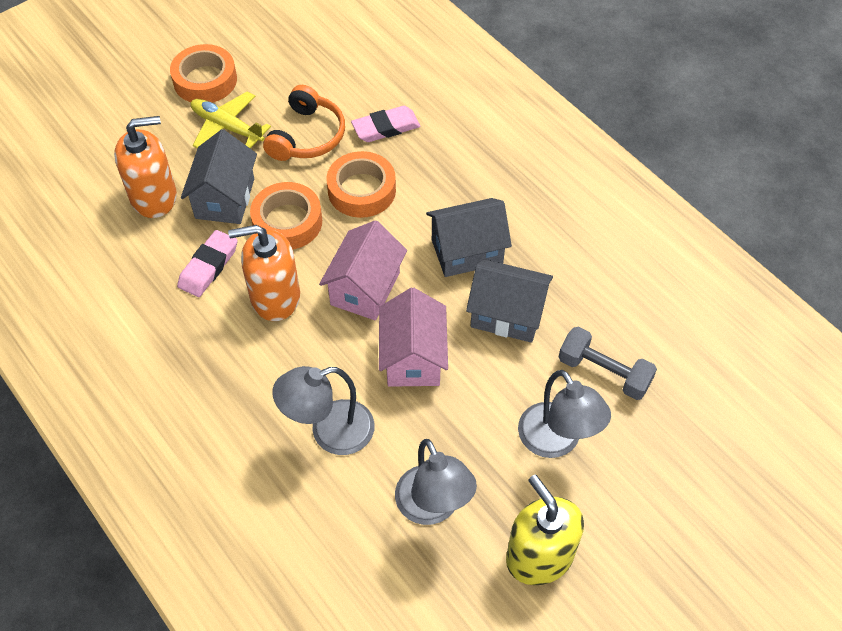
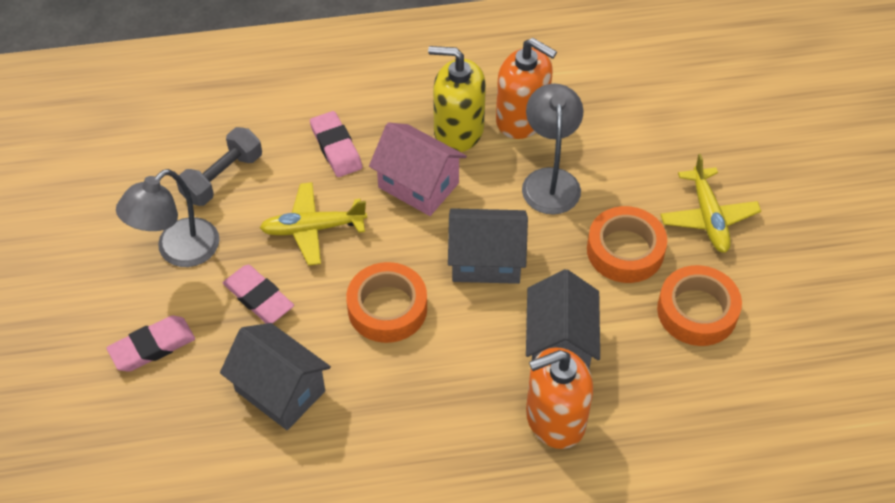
grey lamp: 3 -> 2
orange headphones: 1 -> 0
pink eraser: 2 -> 3
pink house: 2 -> 1
yellow plane: 1 -> 2

